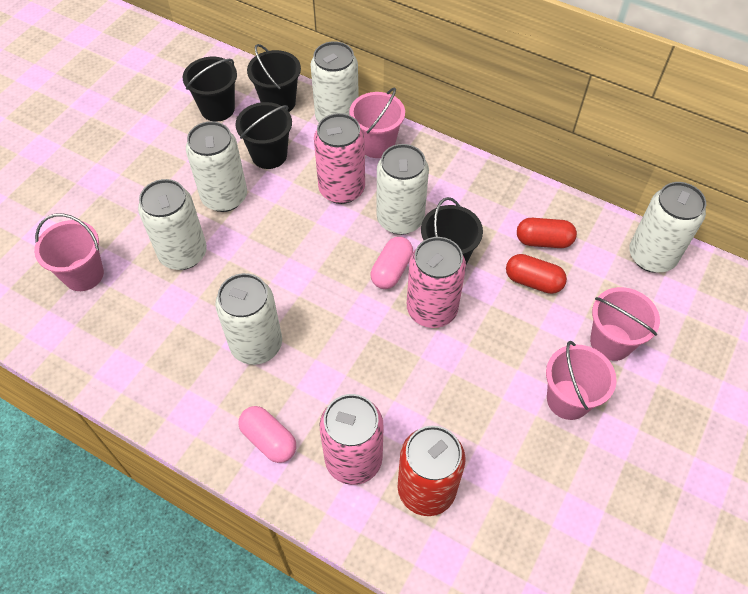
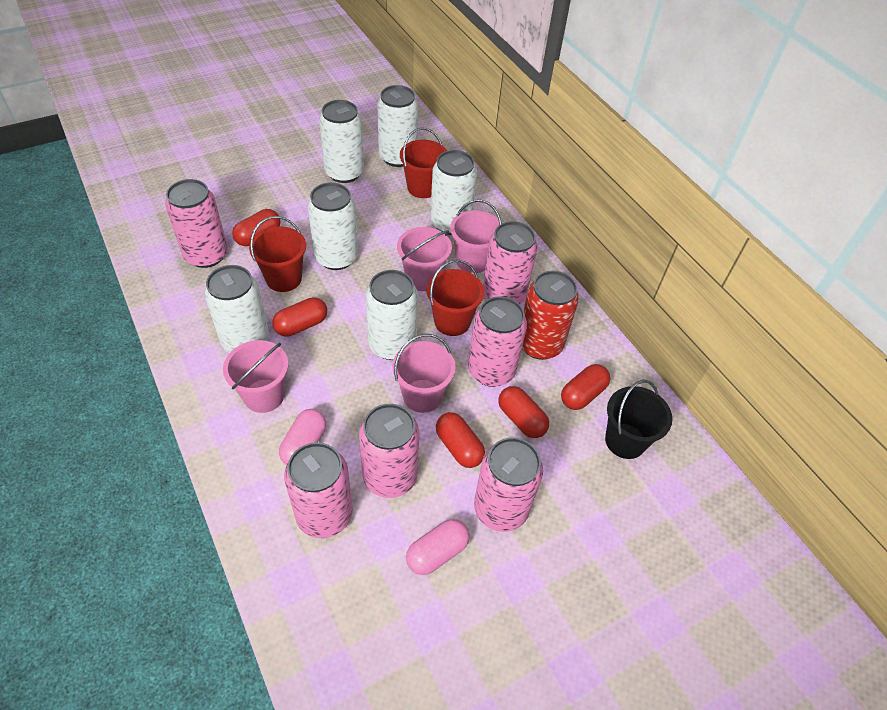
black bucket: 4 -> 1
pink can: 3 -> 6
red bucket: 0 -> 3
red capsule: 2 -> 5

